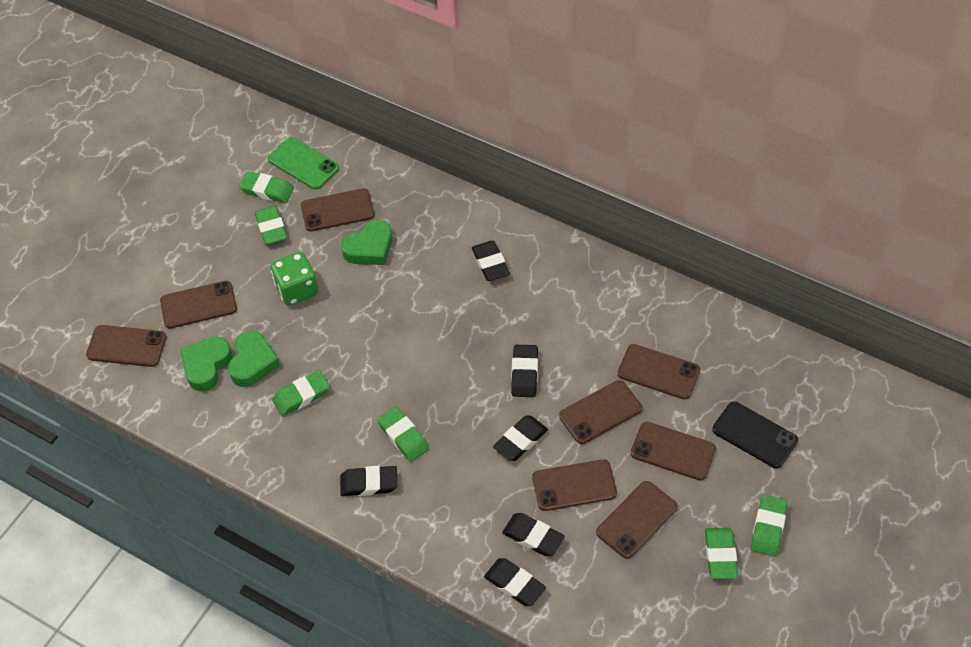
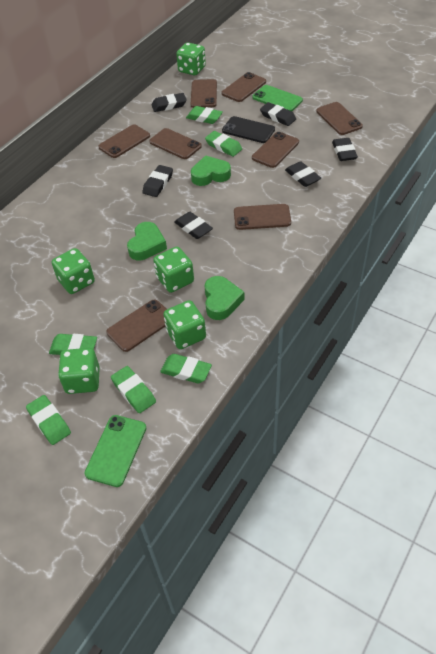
green dice: 1 -> 5
green phone: 1 -> 2

